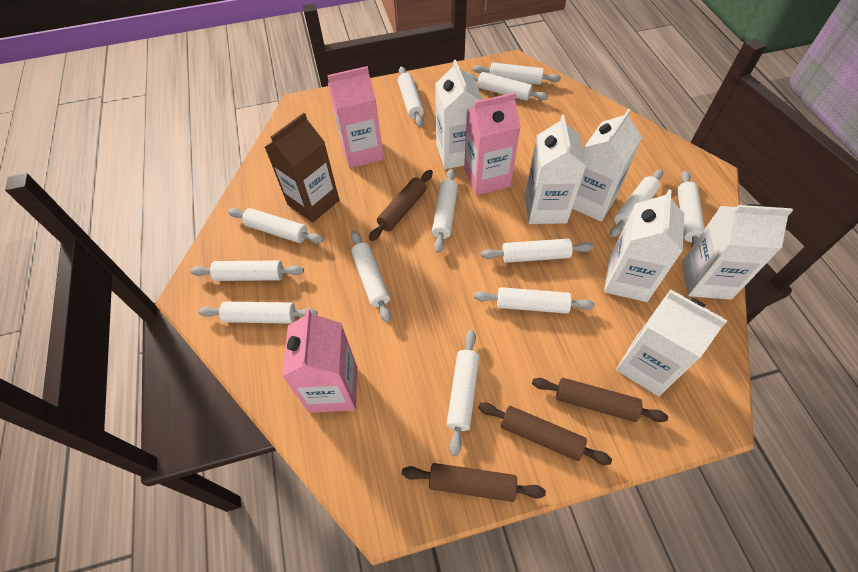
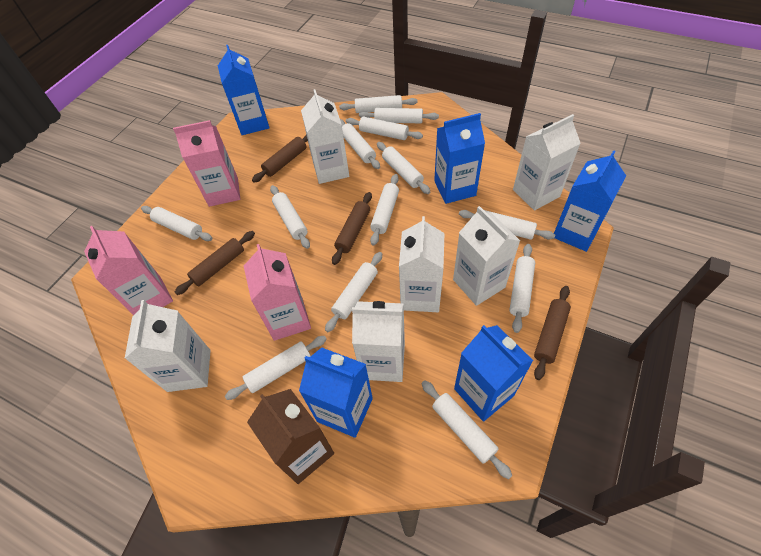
blue carton: 0 -> 5

